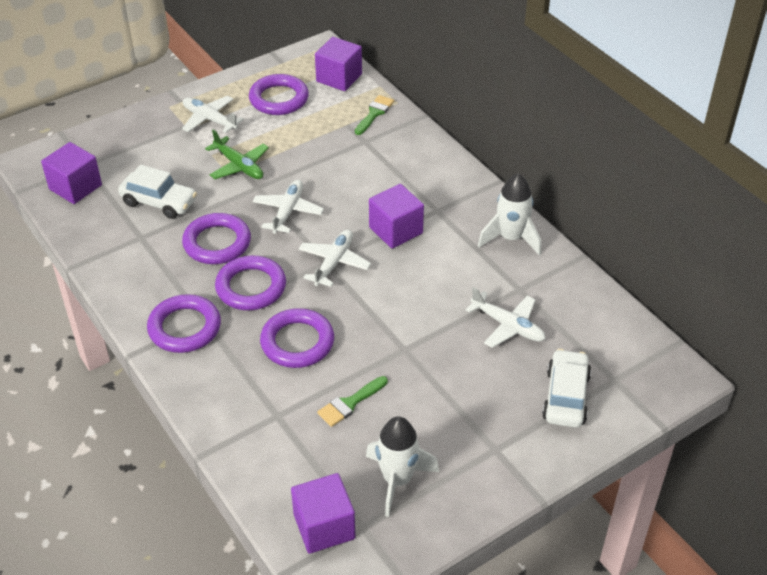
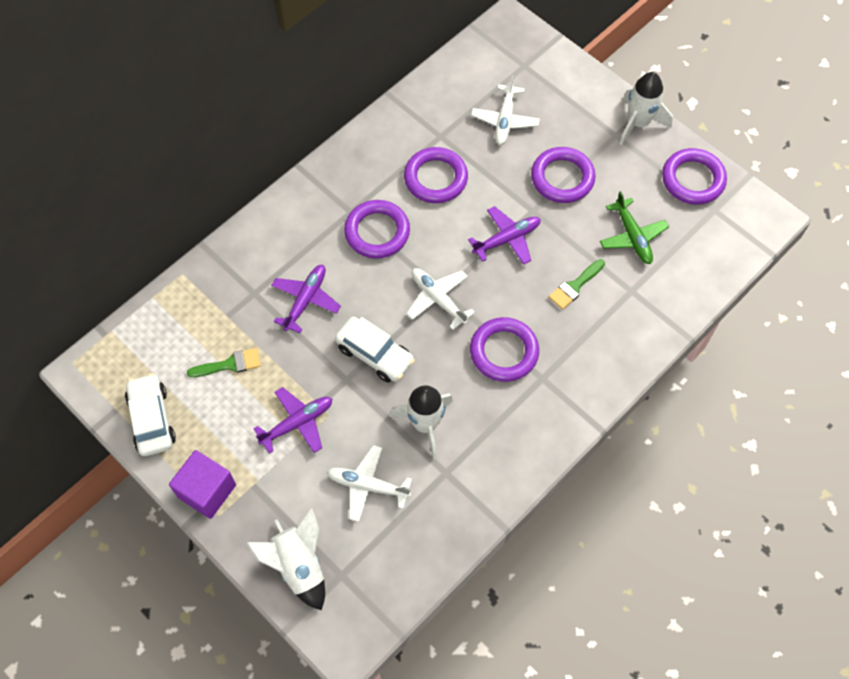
purple cube: 4 -> 1
purple plane: 0 -> 3
white plane: 4 -> 3
white rocket: 2 -> 3

